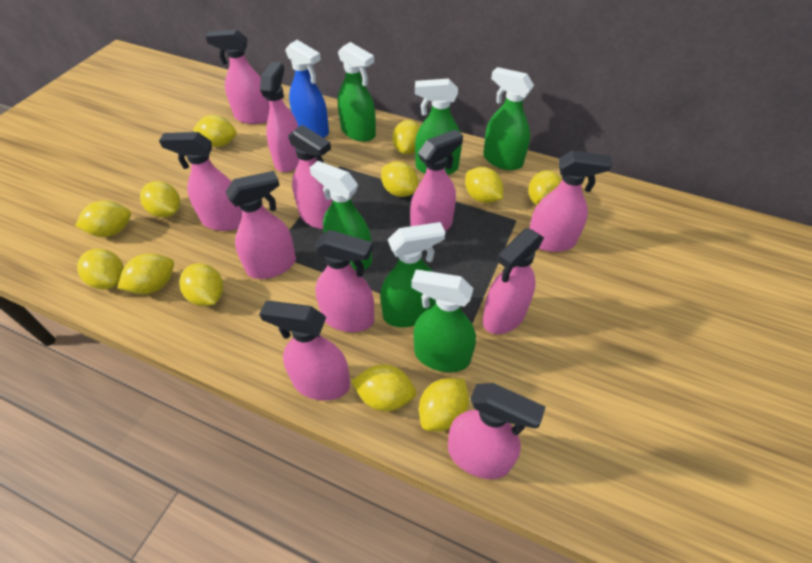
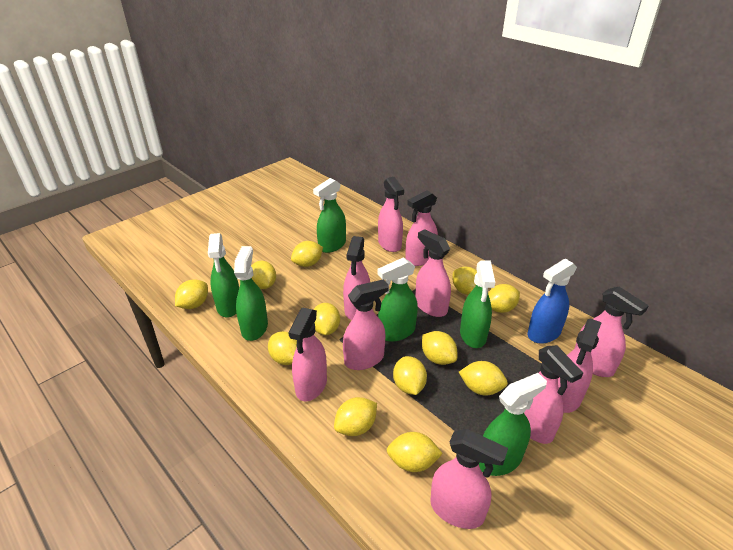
pink spray bottle: 11 -> 10

